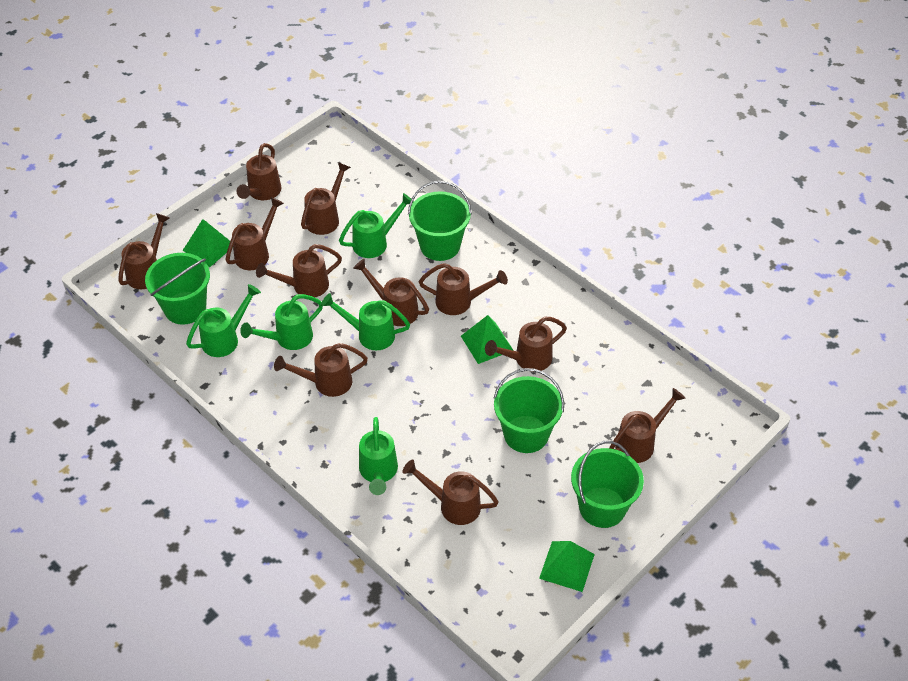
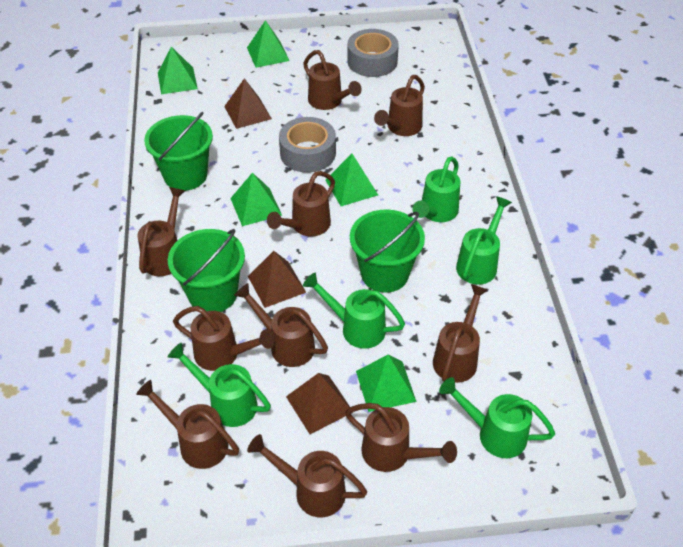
brown pyramid: 0 -> 3
brown watering can: 11 -> 10
green bucket: 4 -> 3
green pyramid: 3 -> 5
grey tape: 0 -> 2

